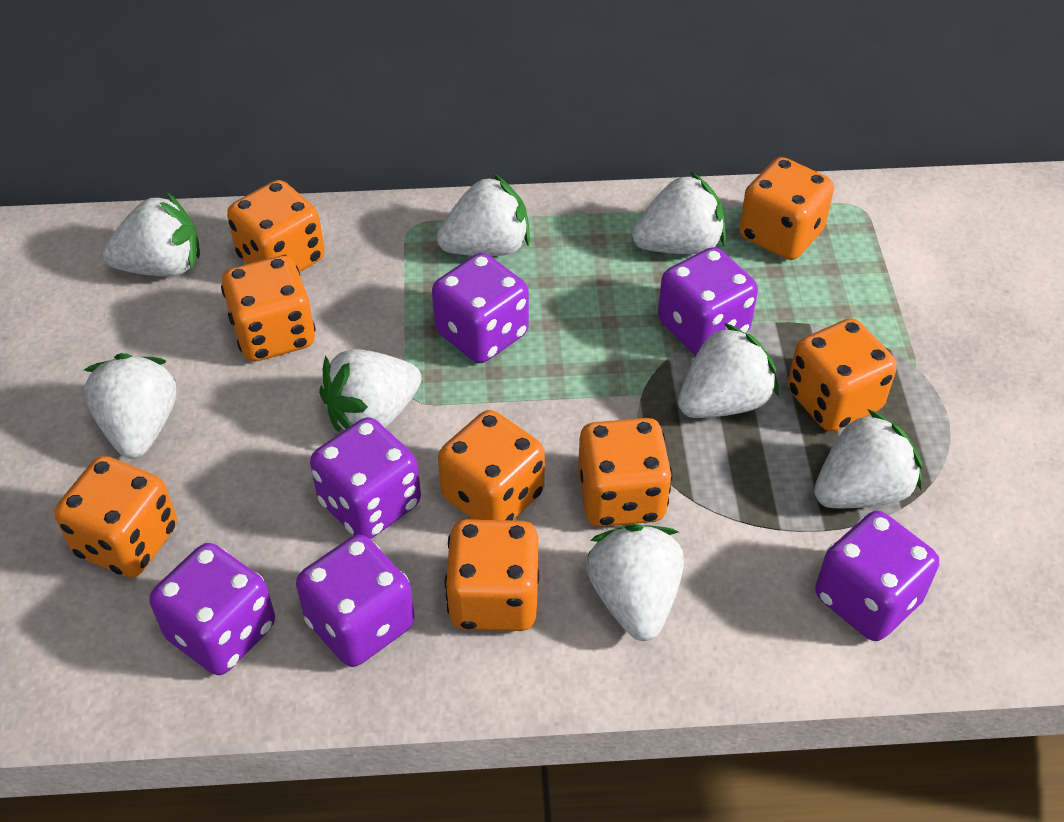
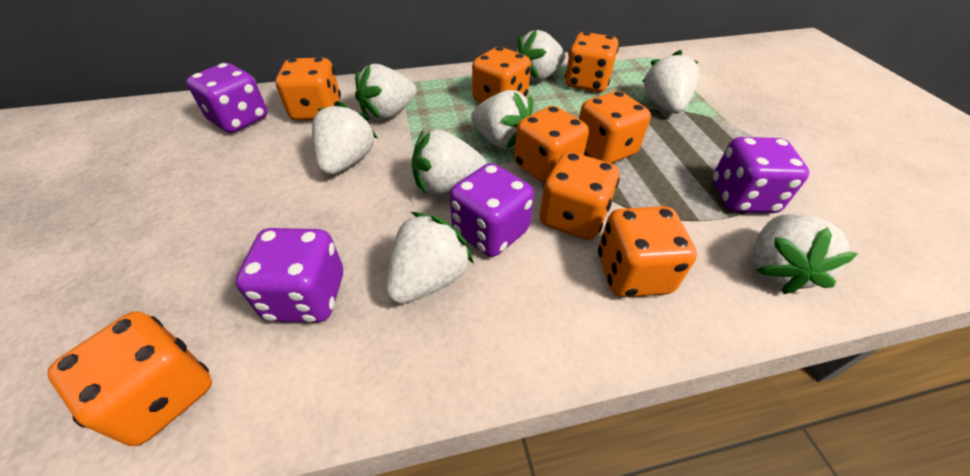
purple dice: 6 -> 4

